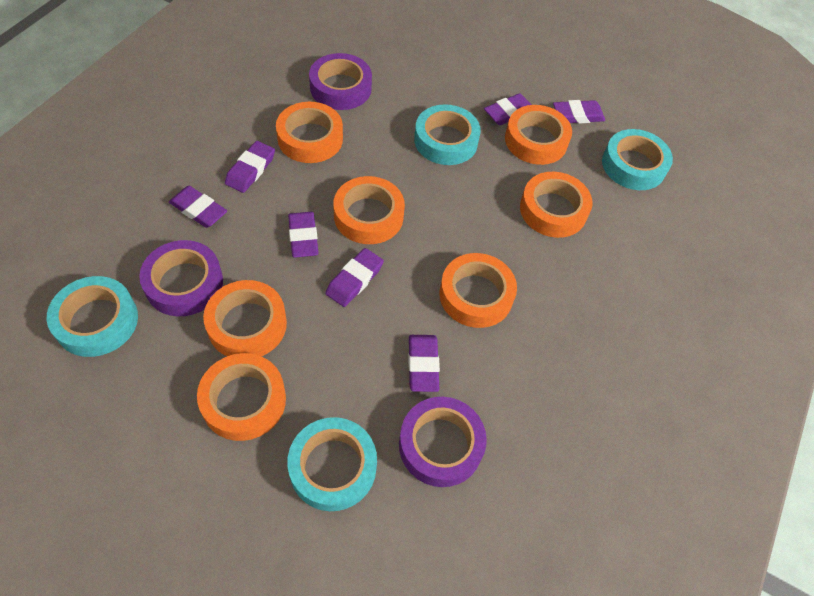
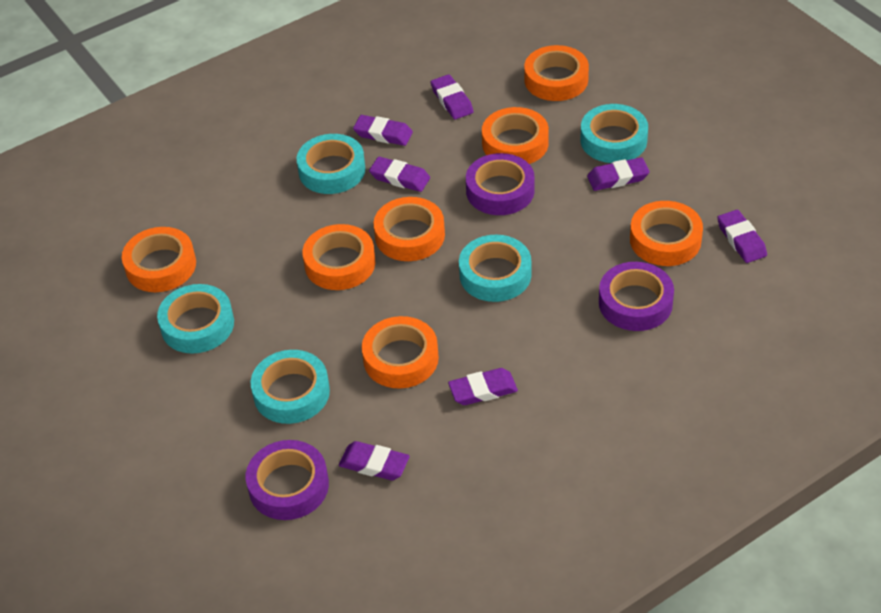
turquoise tape: 4 -> 5

